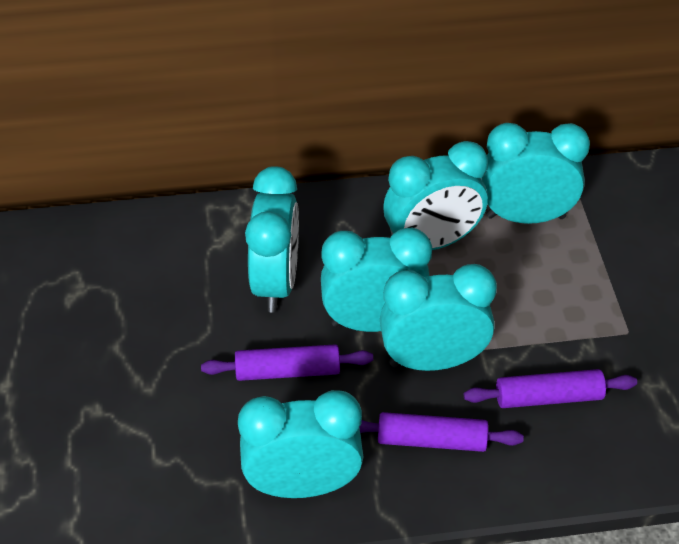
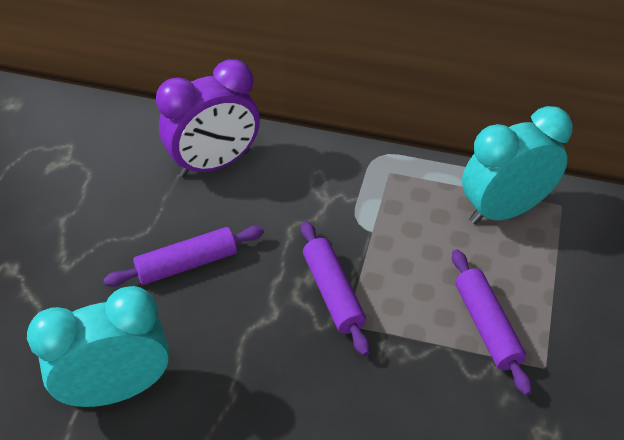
purple clock: 0 -> 1
turquoise clock: 6 -> 2

